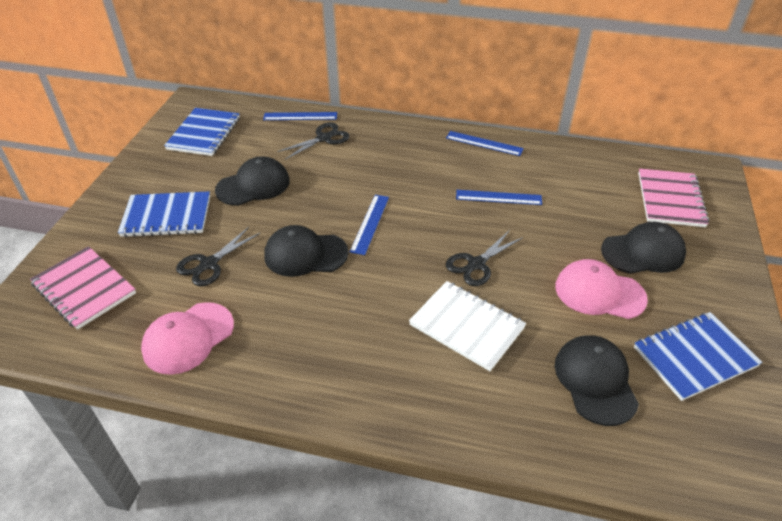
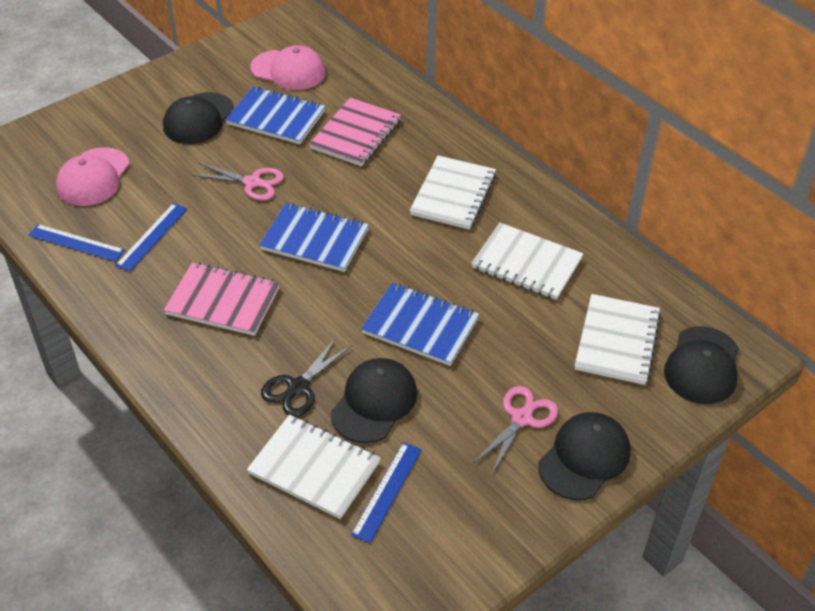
black scissors: 3 -> 1
blue ruler: 4 -> 3
pink scissors: 0 -> 2
white notebook: 1 -> 4

